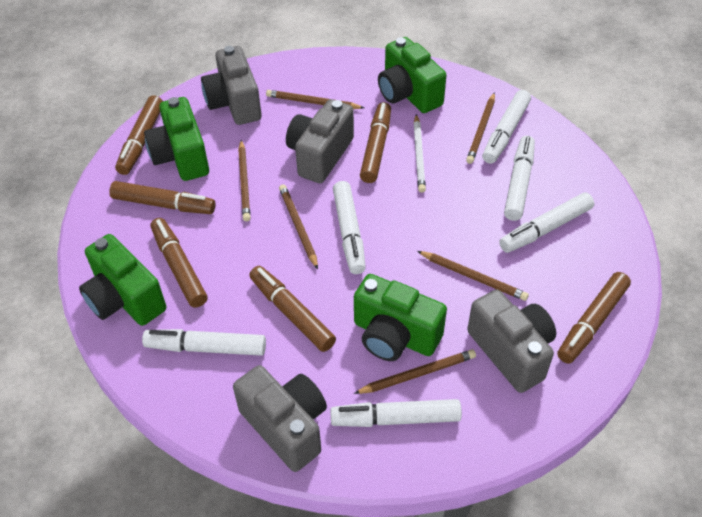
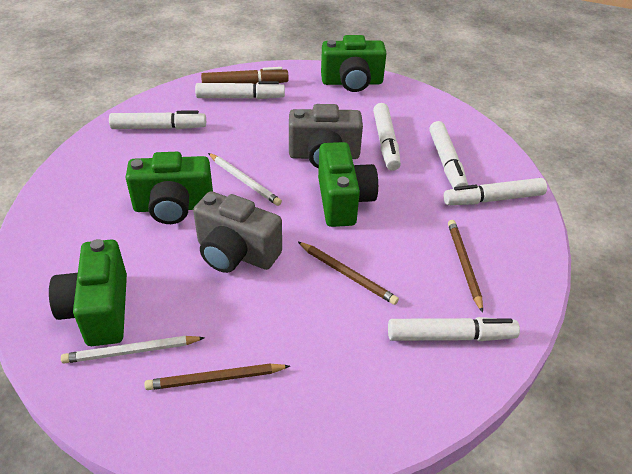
brown marker: 6 -> 1
brown pencil: 6 -> 3
grey camera: 4 -> 2
white pencil: 1 -> 2

